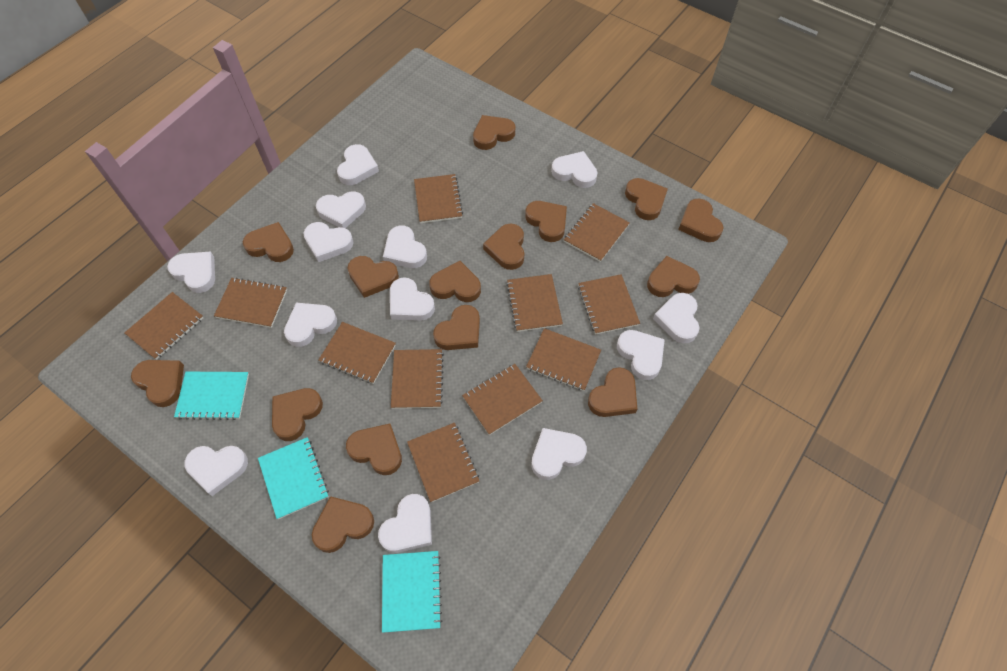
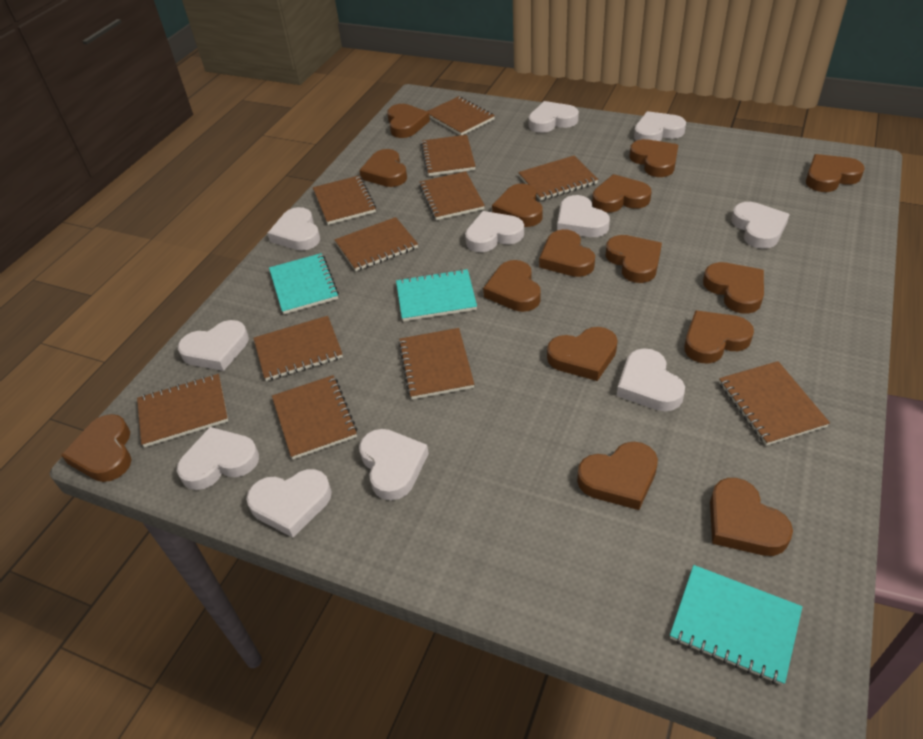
white heart: 13 -> 11

